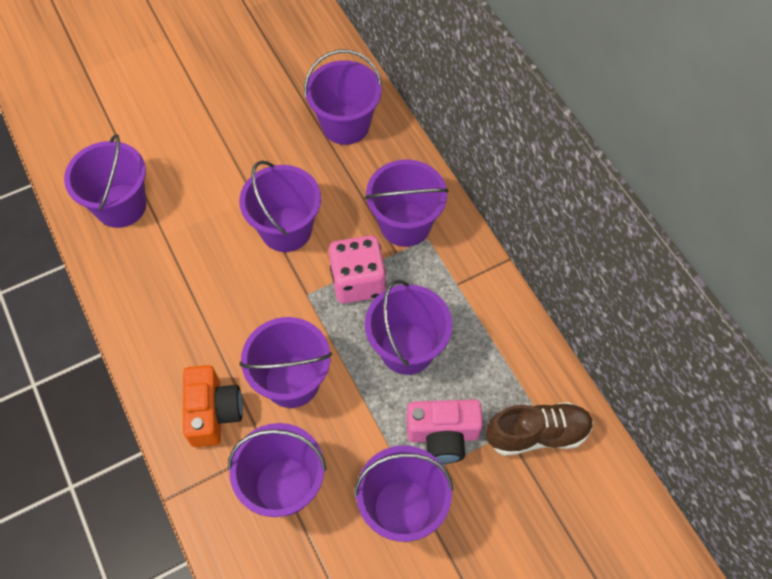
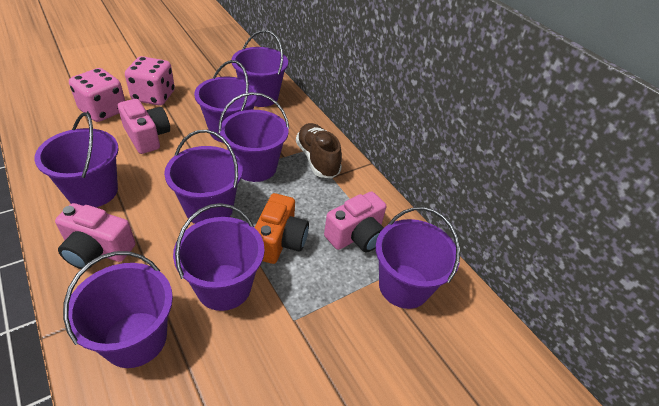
pink camera: 1 -> 3
pink dice: 1 -> 2

